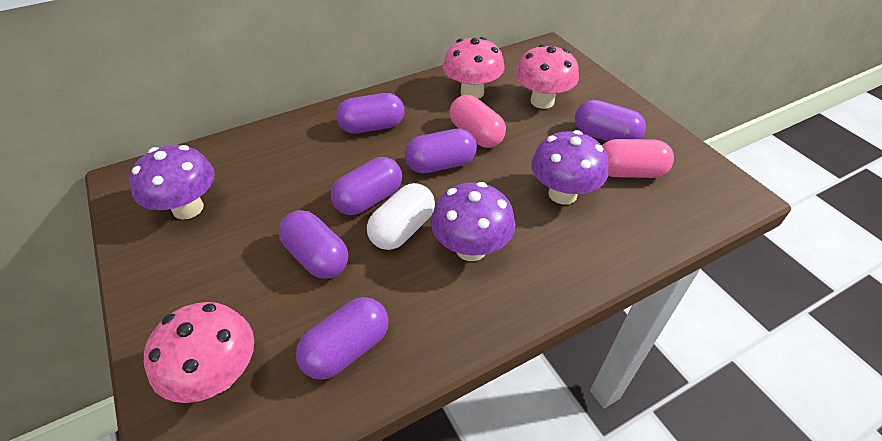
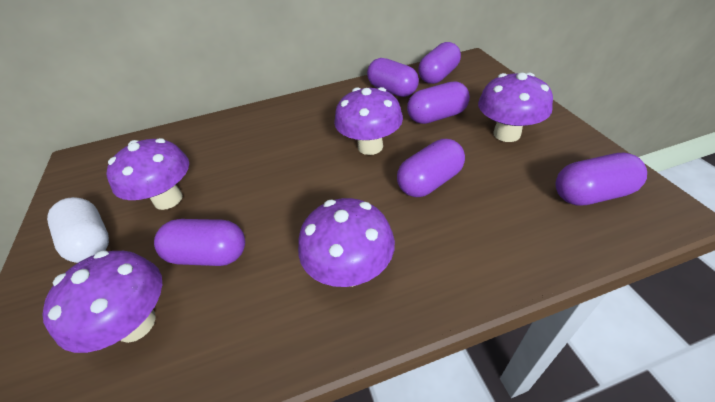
pink capsule: 2 -> 0
pink mushroom: 3 -> 0
purple mushroom: 3 -> 5

